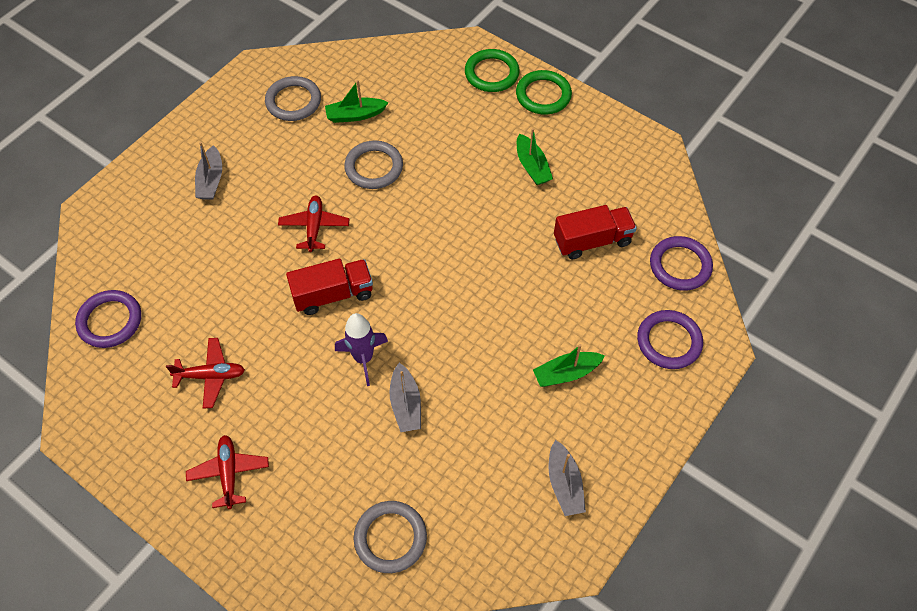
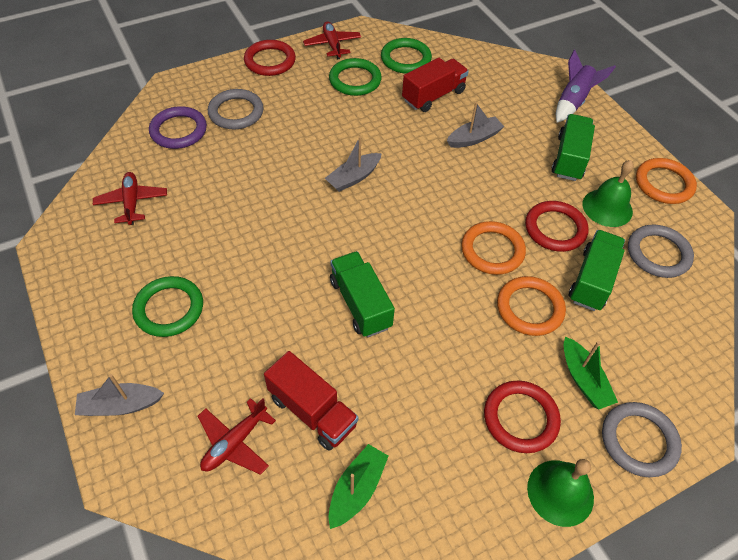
green bell: 0 -> 2
green boat: 3 -> 2
green ring: 2 -> 3
green truck: 0 -> 3
orange ring: 0 -> 3
purple ring: 3 -> 1
red ring: 0 -> 3

